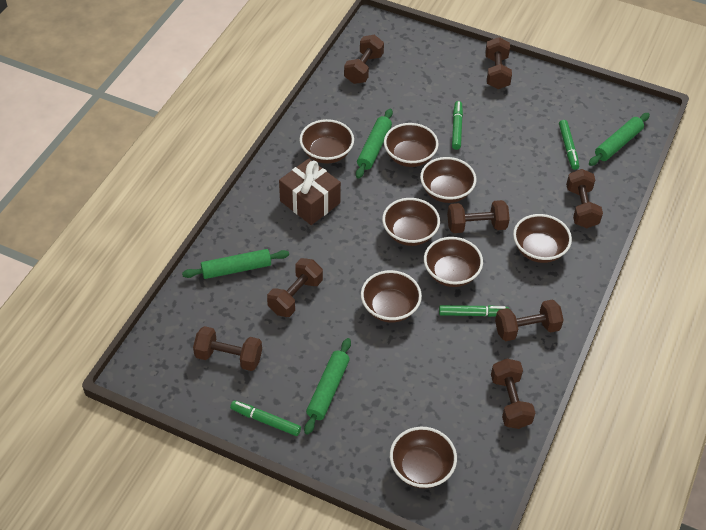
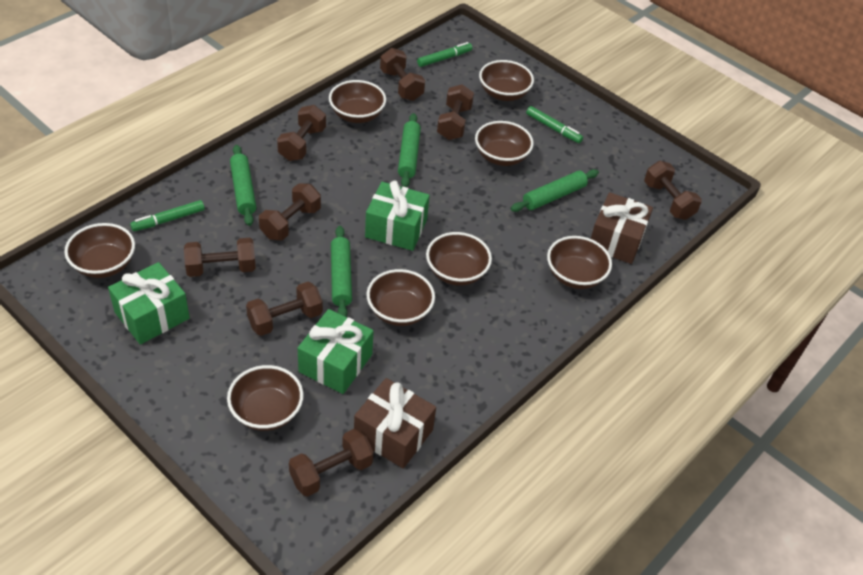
brown gift: 1 -> 2
green gift: 0 -> 3
green marker: 4 -> 3

